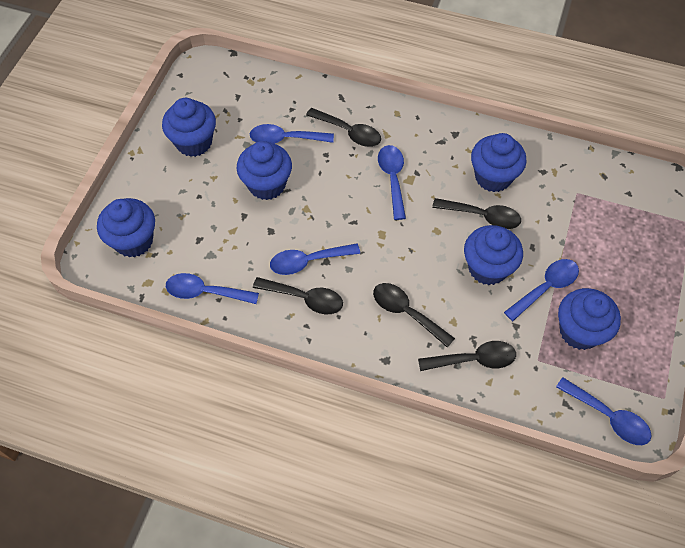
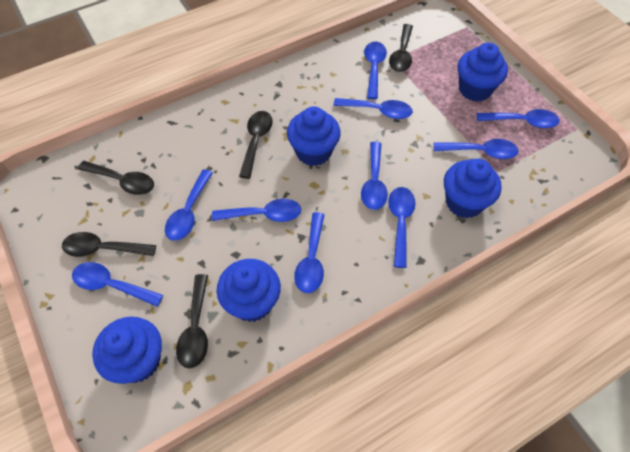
blue cupcake: 6 -> 5
blue spoon: 6 -> 10

